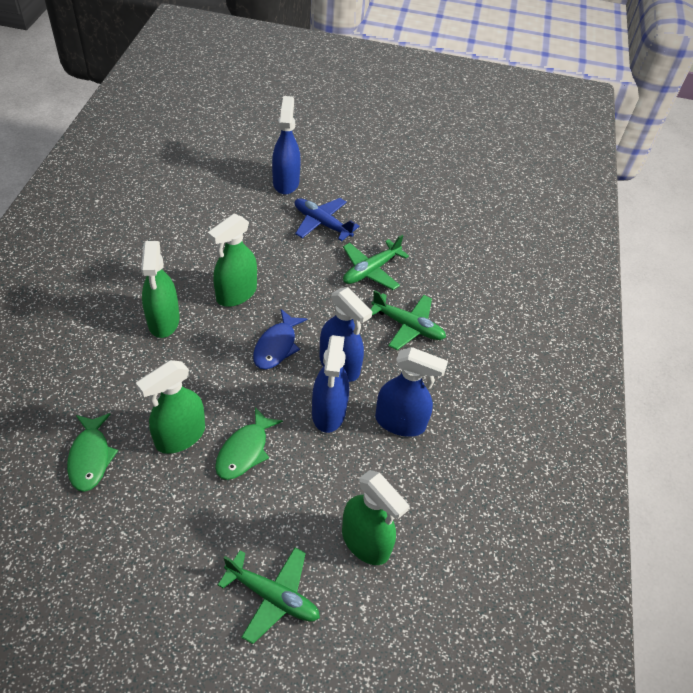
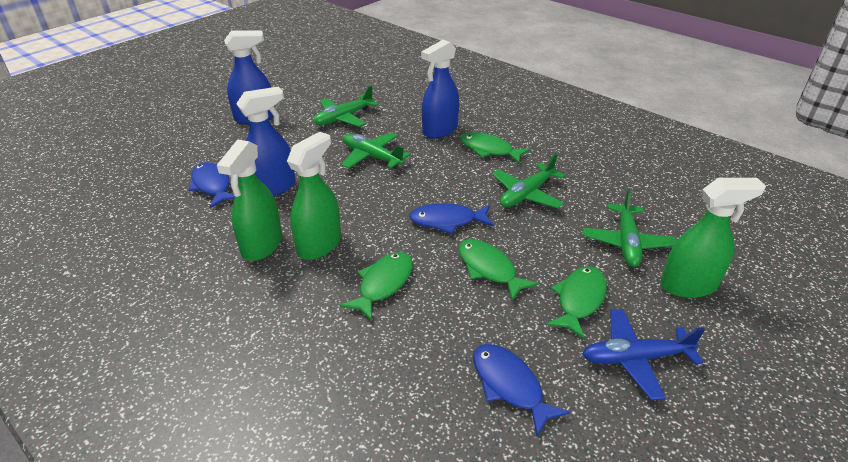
blue fish: 1 -> 3
blue spray bottle: 4 -> 3
green fish: 2 -> 4
green plane: 3 -> 4
green spray bottle: 4 -> 3

